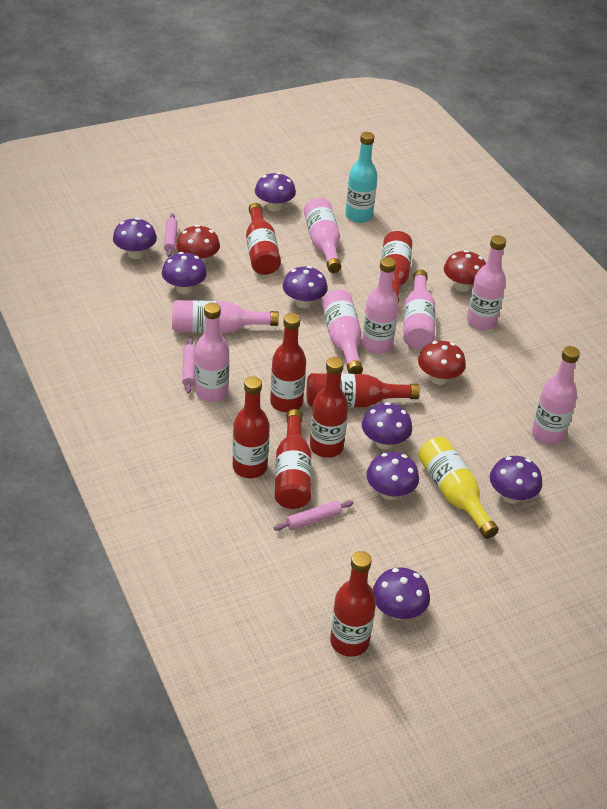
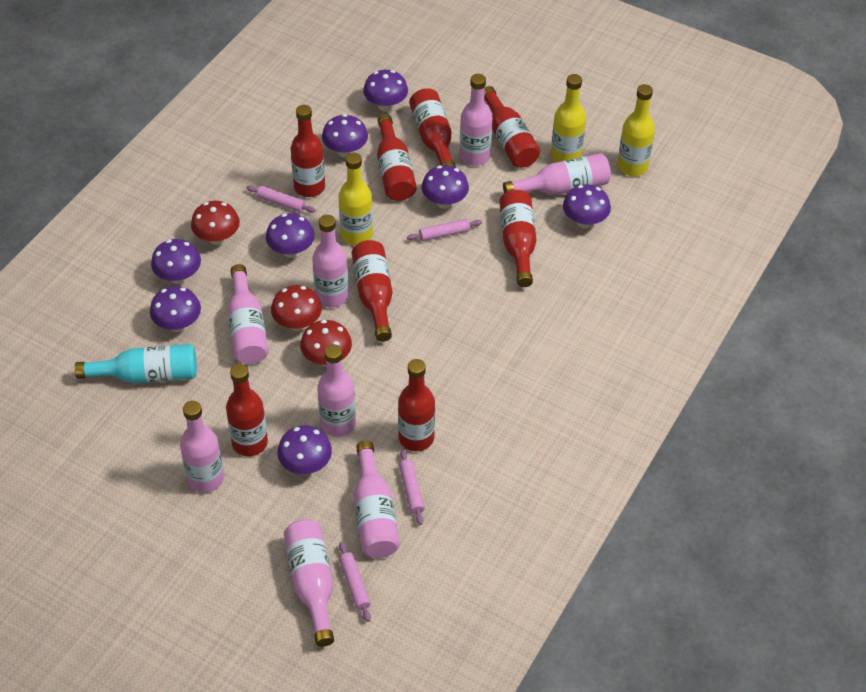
pink rolling pin: 3 -> 4
yellow bottle: 1 -> 3

